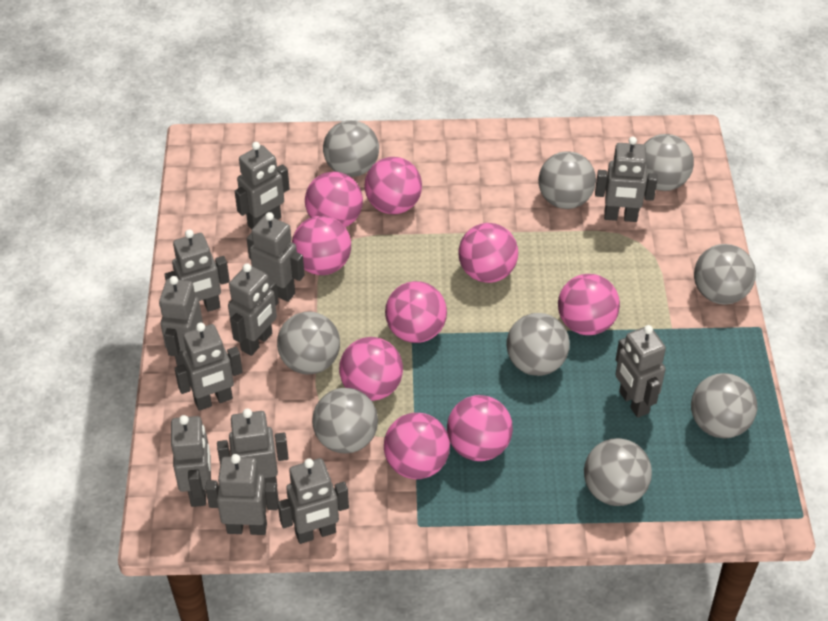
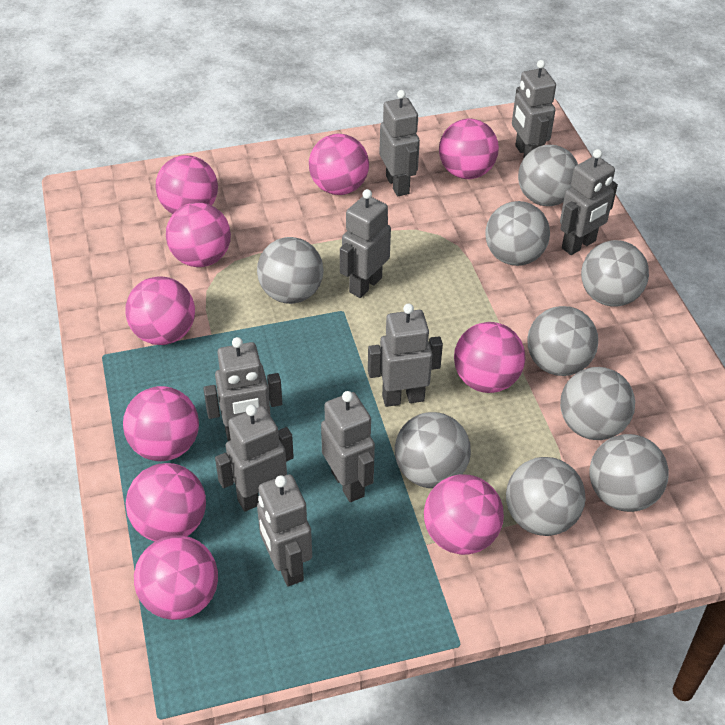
grey robot: 12 -> 9
pink ball: 9 -> 10

